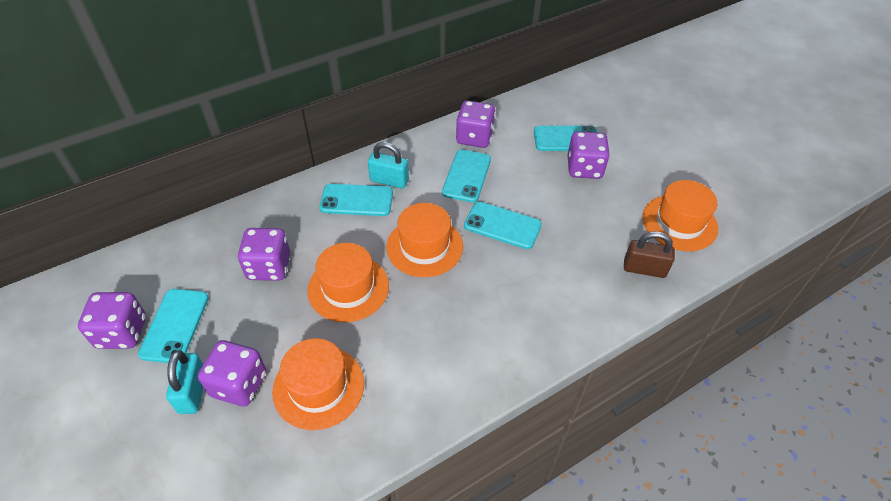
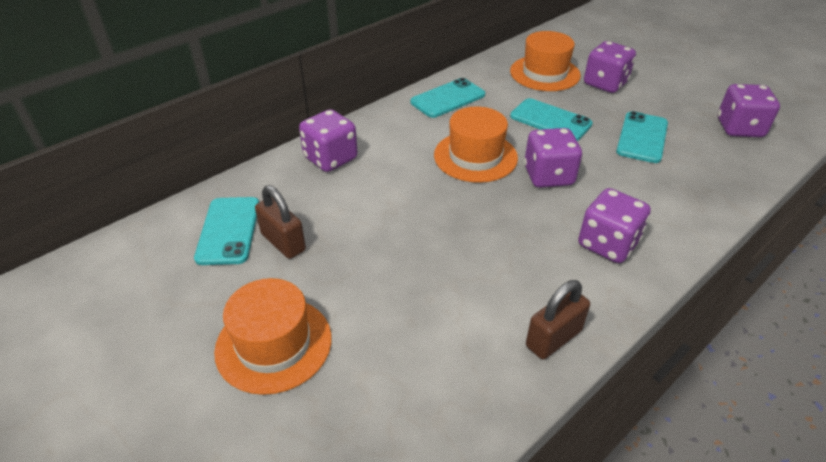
brown padlock: 1 -> 2
orange hat: 4 -> 3
turquoise padlock: 2 -> 0
turquoise phone: 5 -> 4

